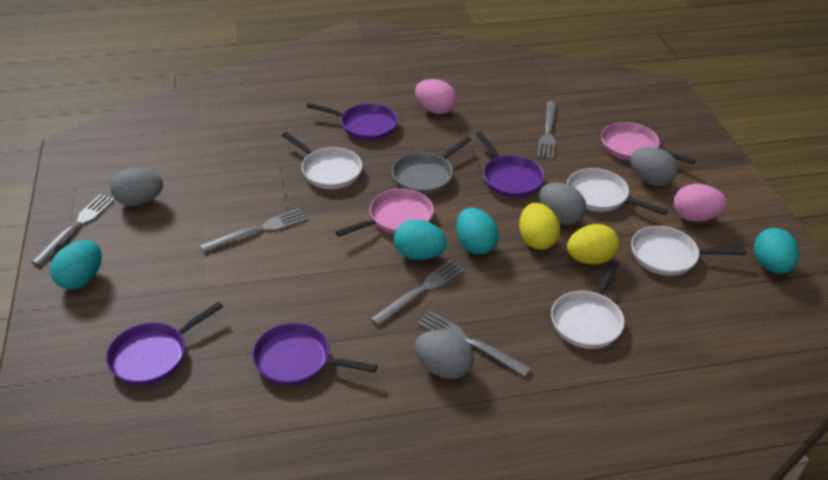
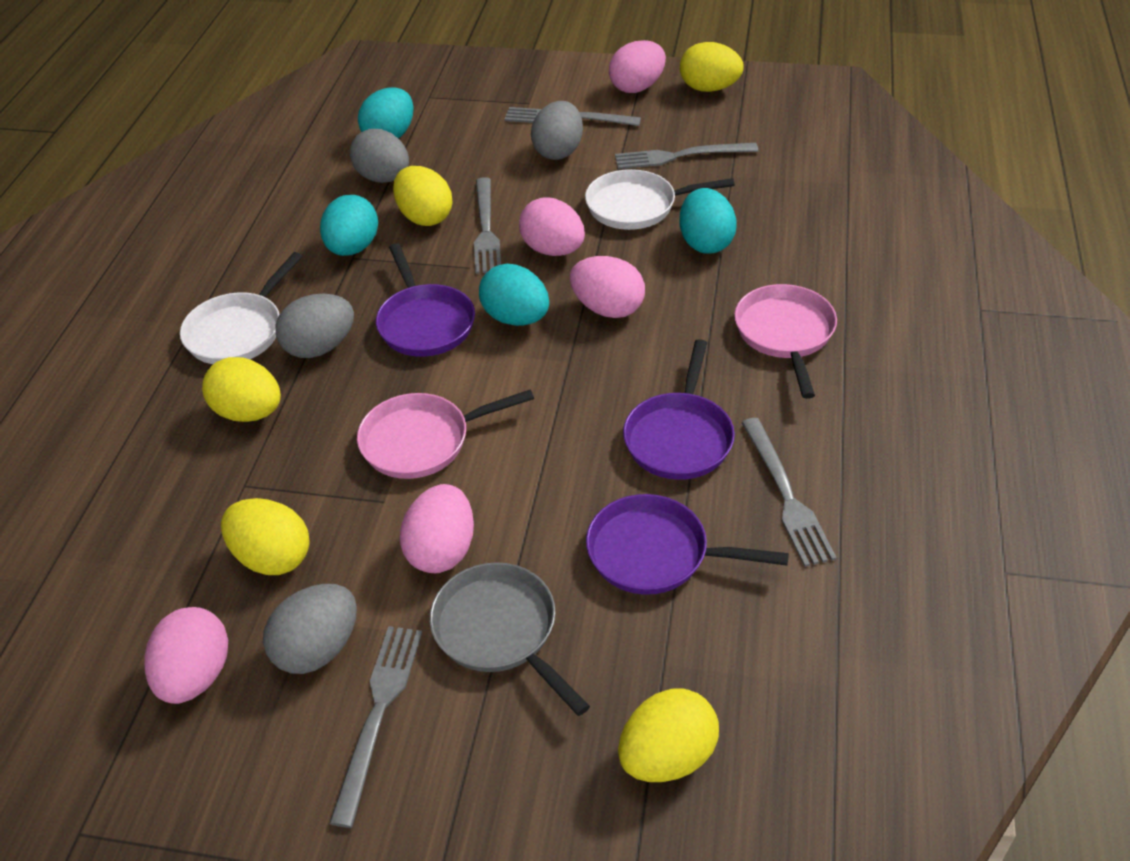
pink egg: 2 -> 5
purple pan: 4 -> 3
white pan: 4 -> 2
yellow egg: 2 -> 5

